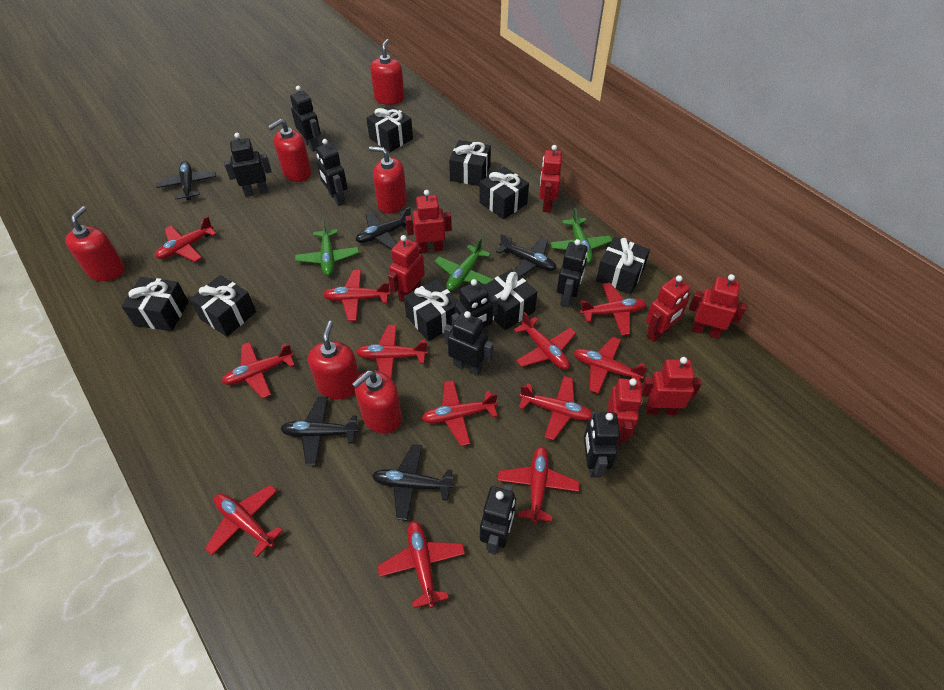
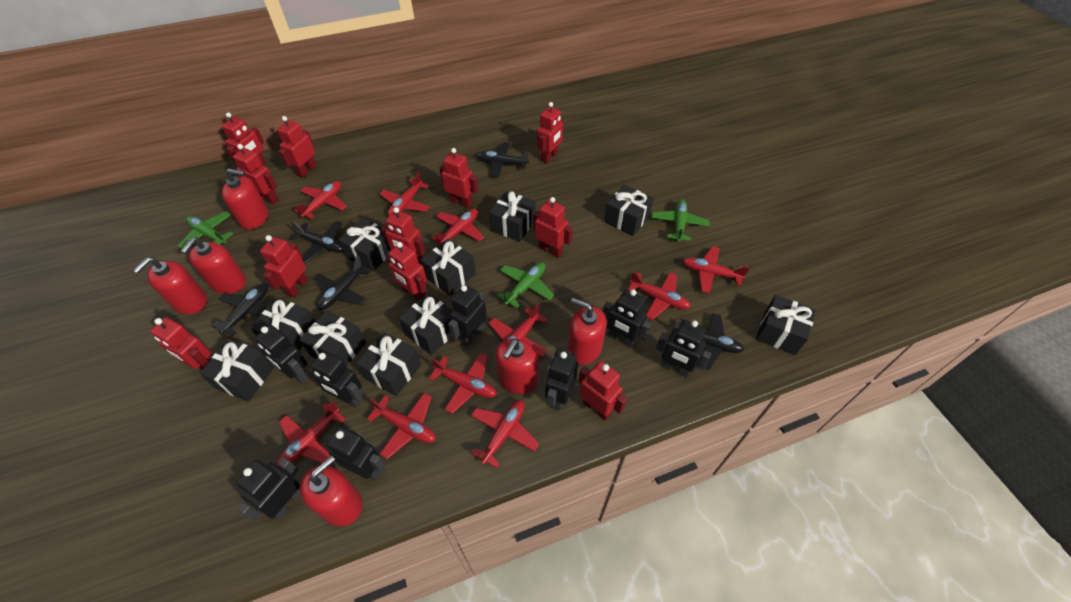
black gift: 8 -> 10
red plane: 12 -> 10
red robot: 7 -> 11

